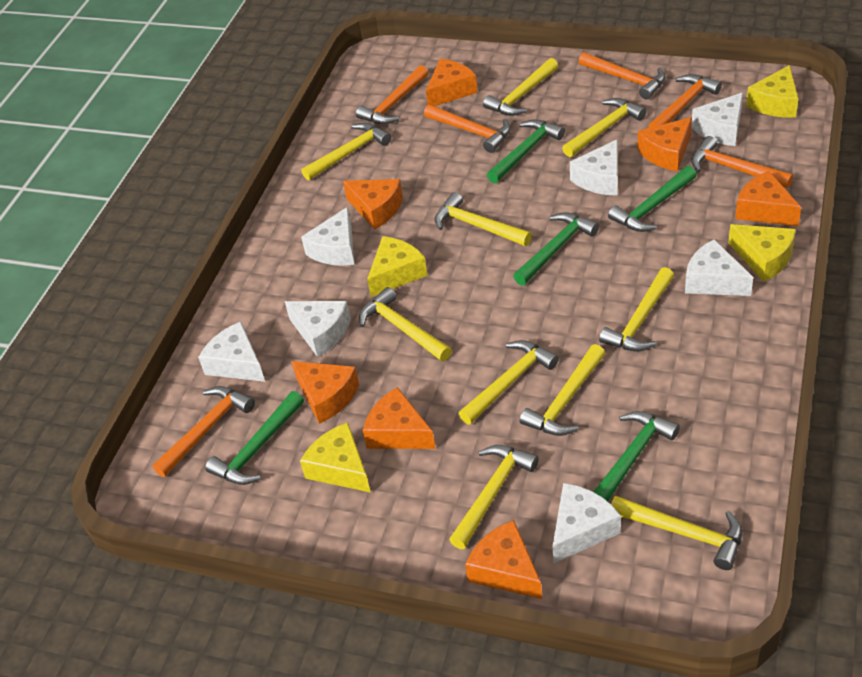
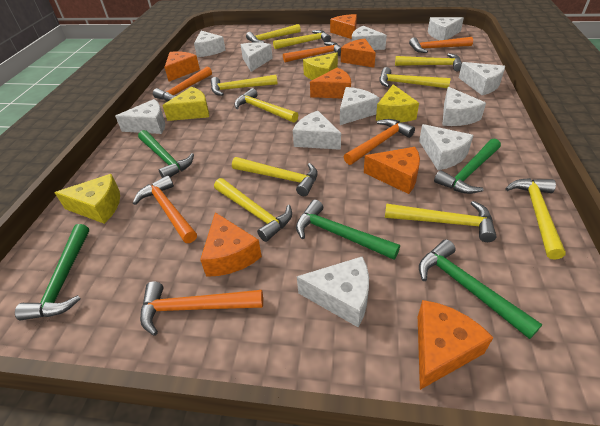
white cheese: 7 -> 11

